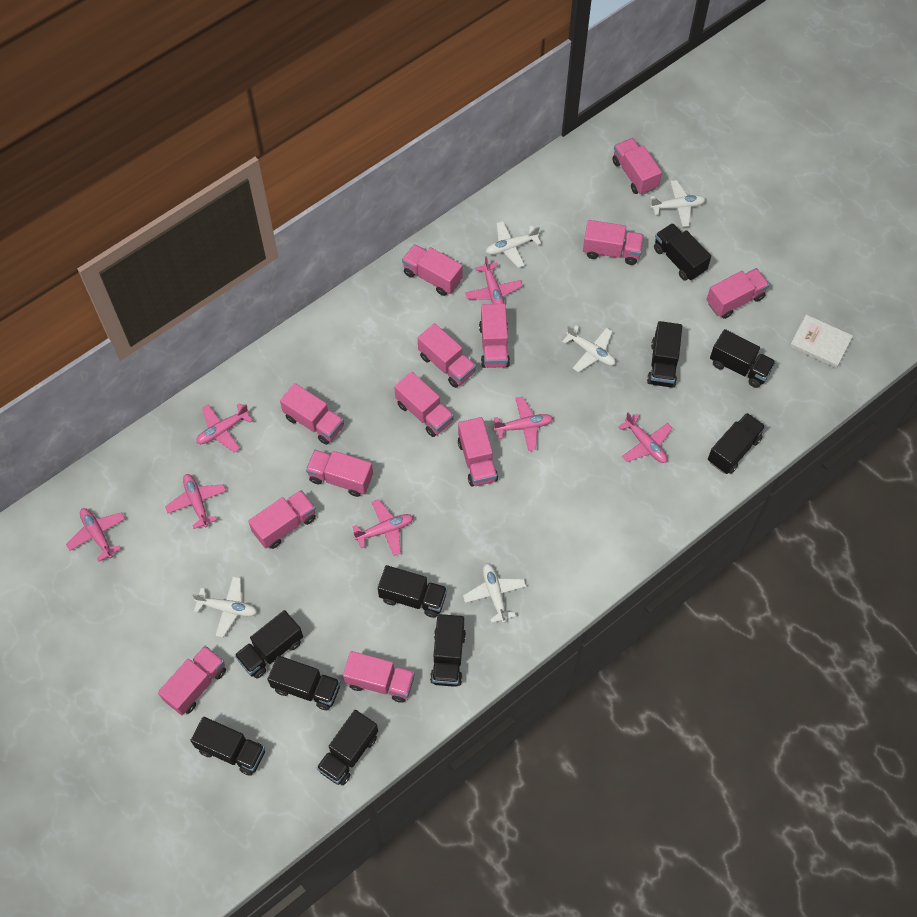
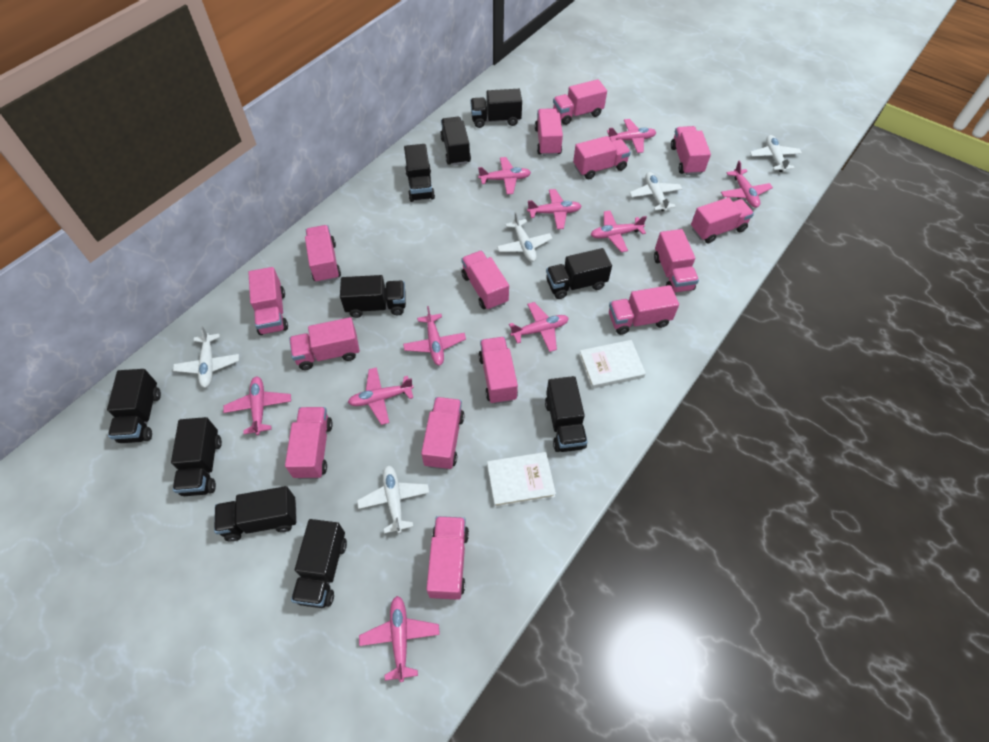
pink plane: 7 -> 10
pink truck: 13 -> 15
white book: 1 -> 2

